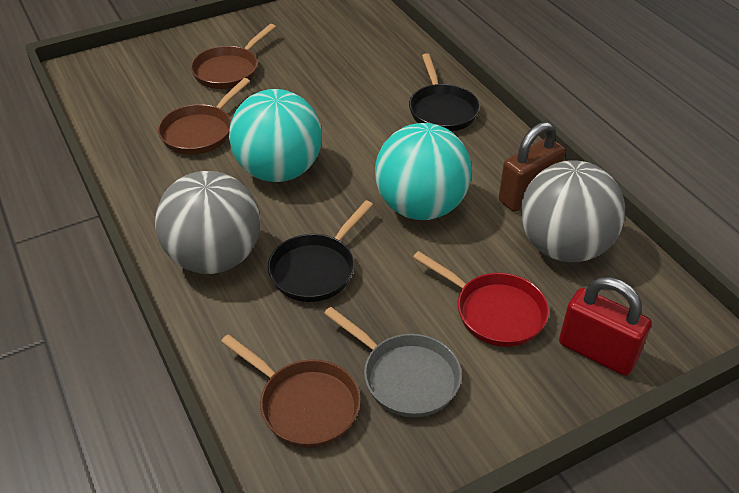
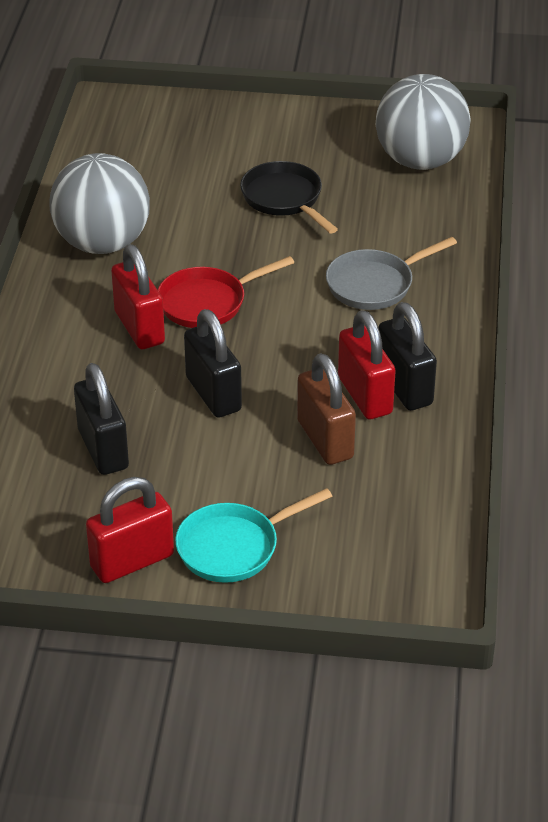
black padlock: 0 -> 3
black pan: 2 -> 1
brown pan: 3 -> 0
red padlock: 1 -> 3
turquoise ball: 2 -> 0
turquoise pan: 0 -> 1

